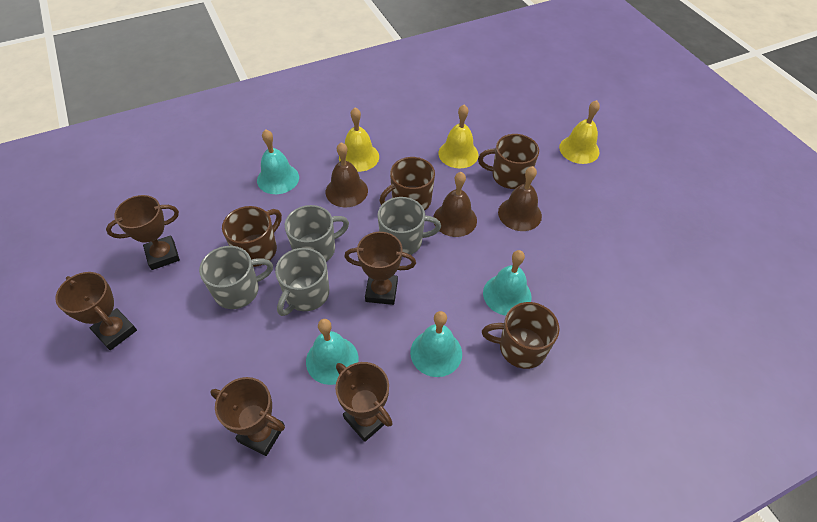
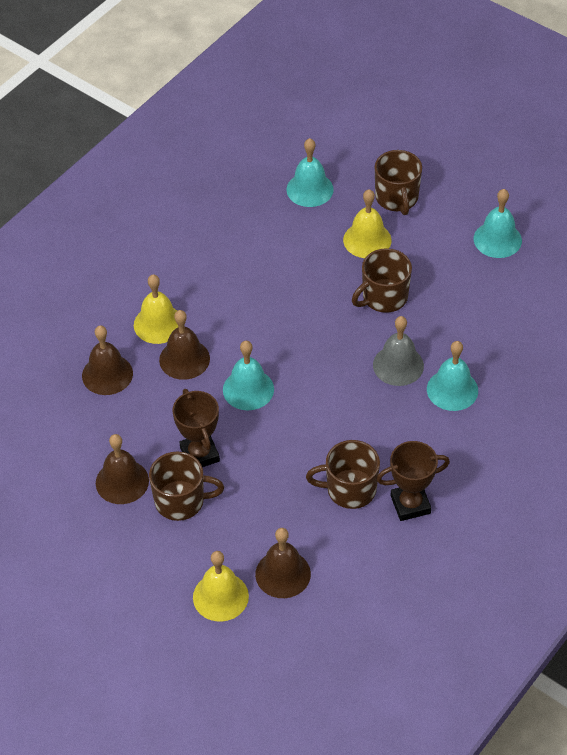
brown bell: 3 -> 4
brown trophy: 5 -> 2
grey bell: 0 -> 1
grey mug: 4 -> 0

